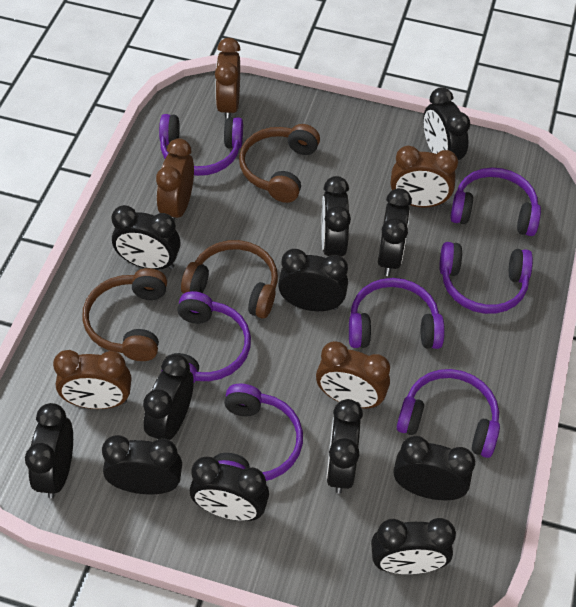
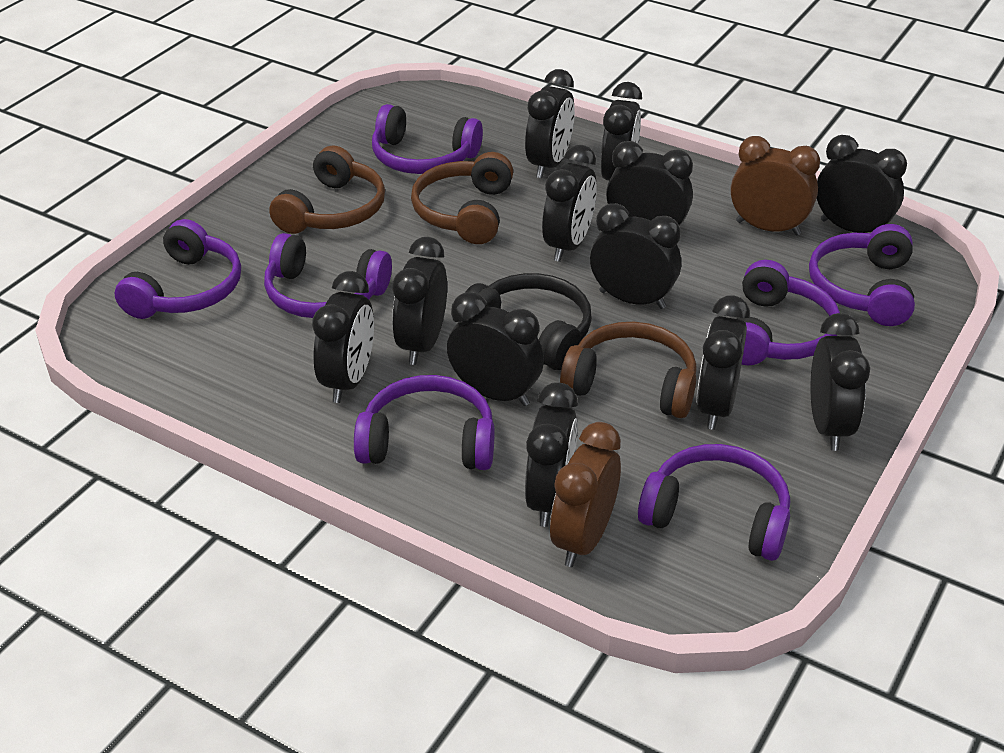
black headphones: 0 -> 1
brown clock: 5 -> 2

